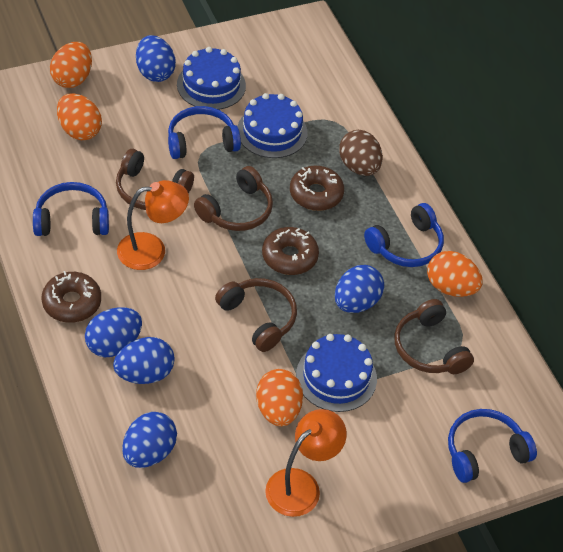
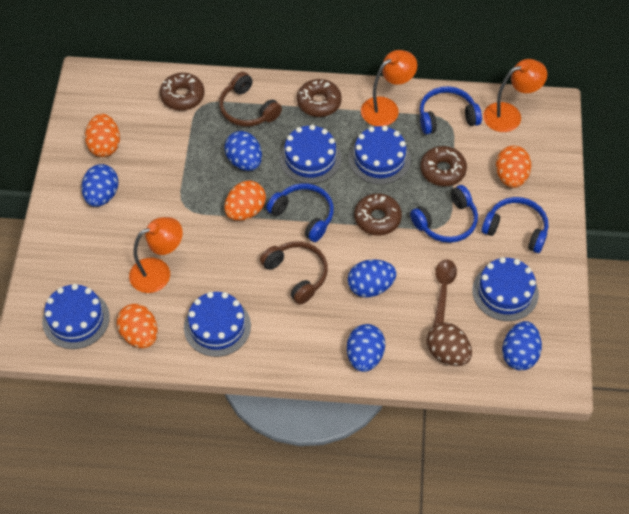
blue cake: 3 -> 5
brown donut: 3 -> 4
brown headphones: 4 -> 2
brown spoon: 0 -> 1
orange lamp: 2 -> 3

